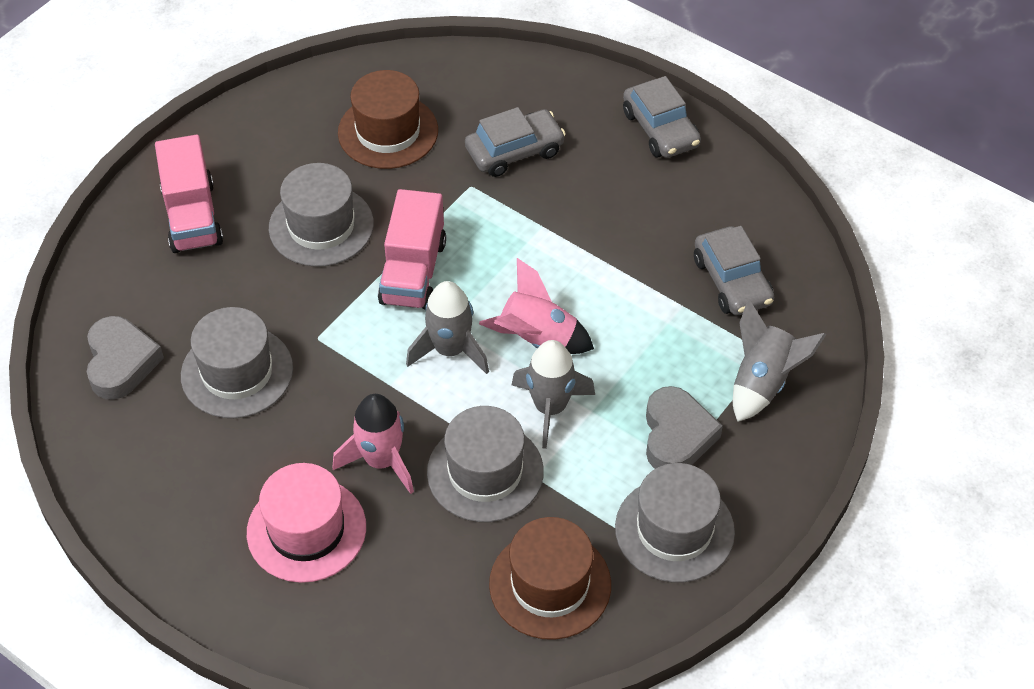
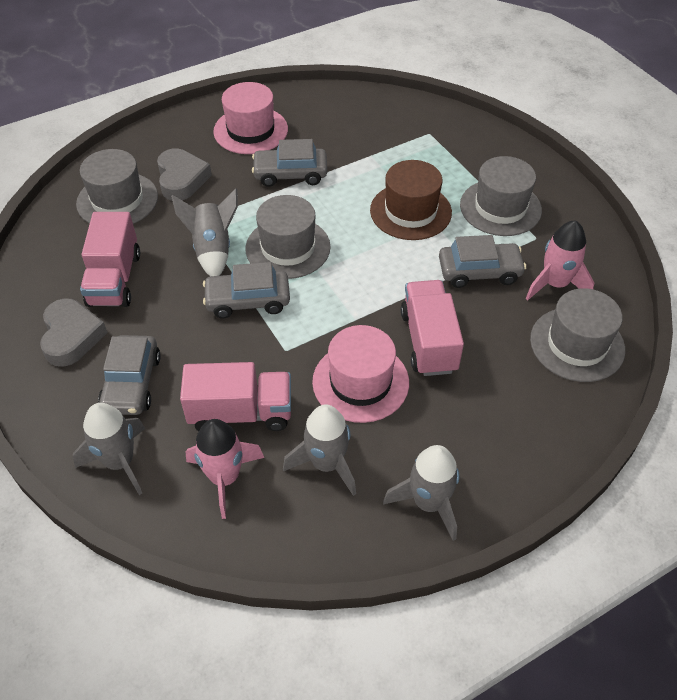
brown hat: 2 -> 1
grey car: 3 -> 4
grey rocket: 3 -> 4
pink hat: 1 -> 2
pink truck: 2 -> 3

